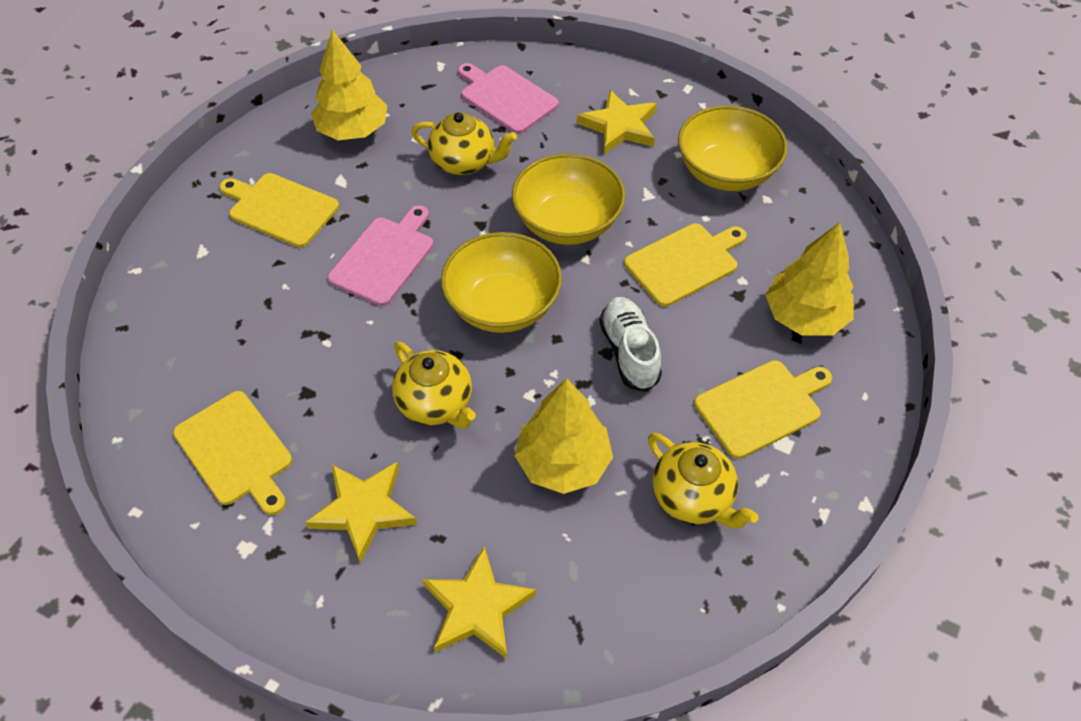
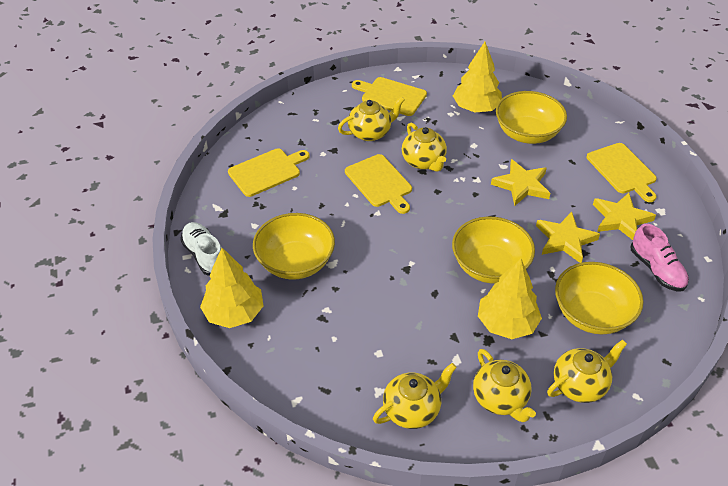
pink cutting board: 2 -> 0
pink shoe: 0 -> 1
yellow bowl: 3 -> 4
yellow teapot: 3 -> 5

